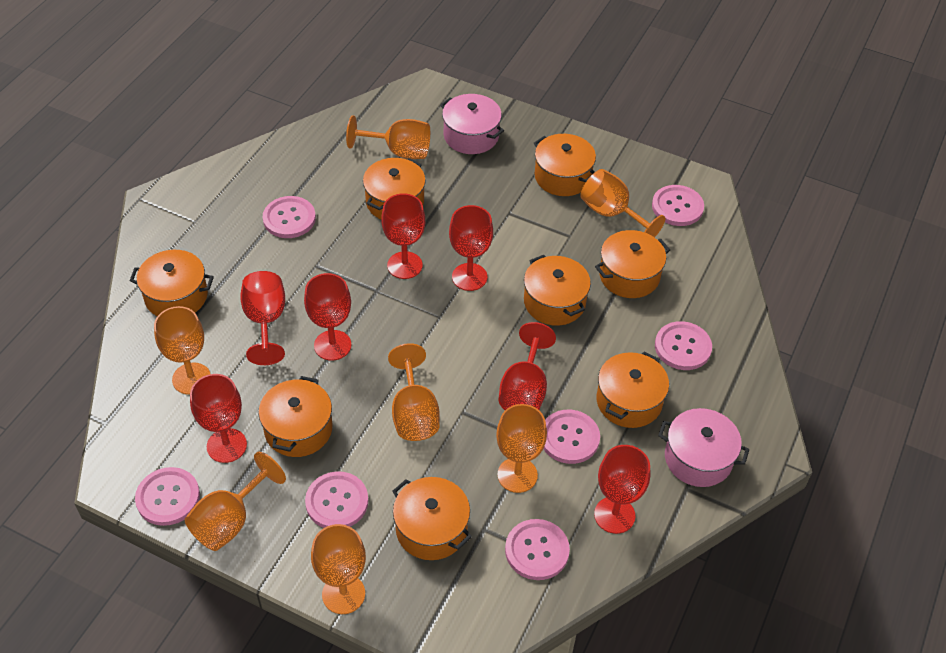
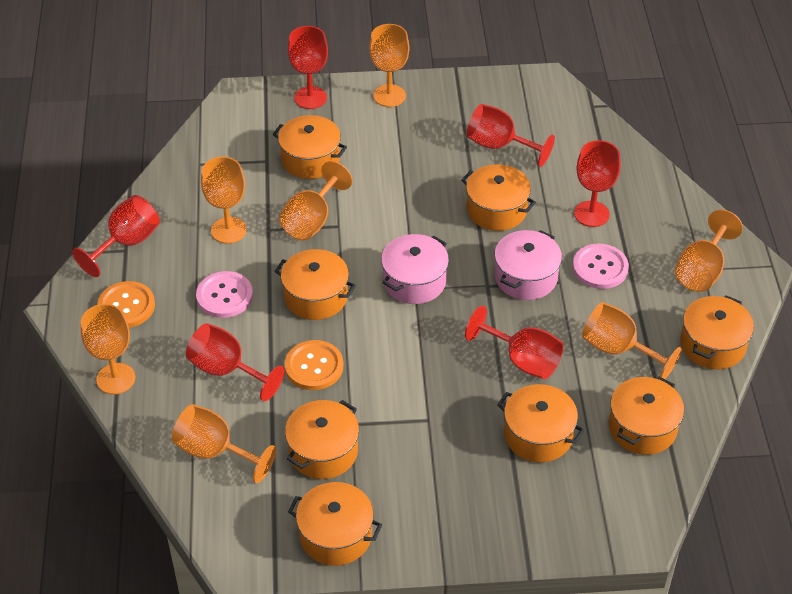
orange button: 0 -> 2
pink button: 7 -> 2
red goblet: 7 -> 6

